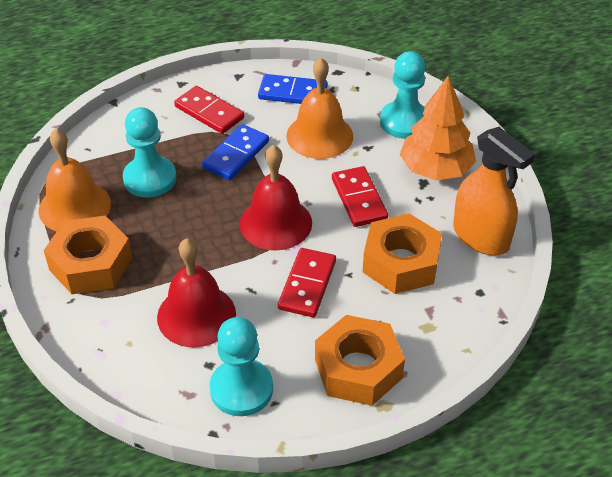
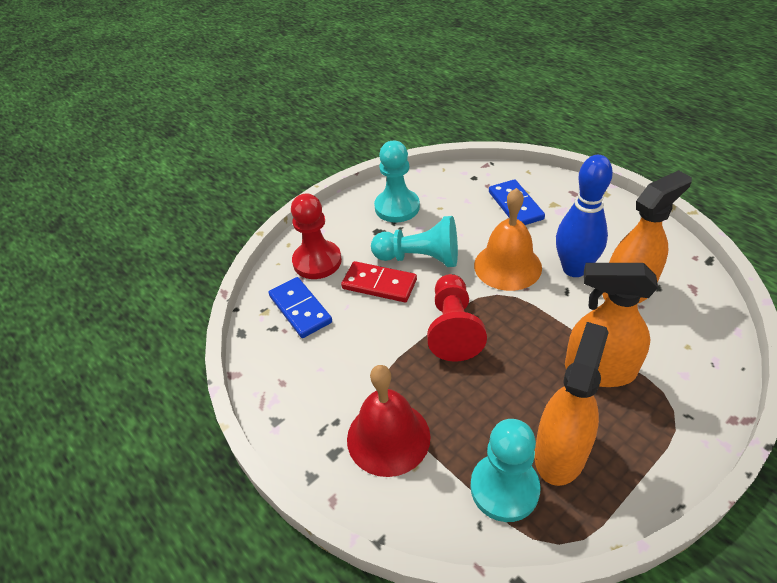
blue bowling pin: 0 -> 1
orange bell: 2 -> 1
orange nut: 3 -> 0
orange spray bottle: 1 -> 3
orange tree: 1 -> 0
red bell: 2 -> 1
red domino: 3 -> 1
red pawn: 0 -> 2

